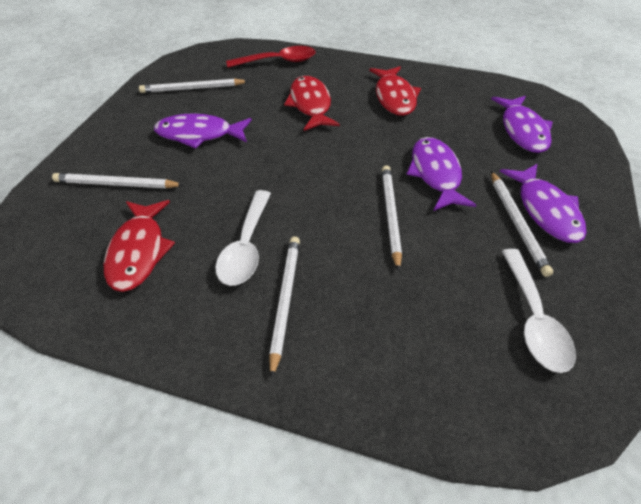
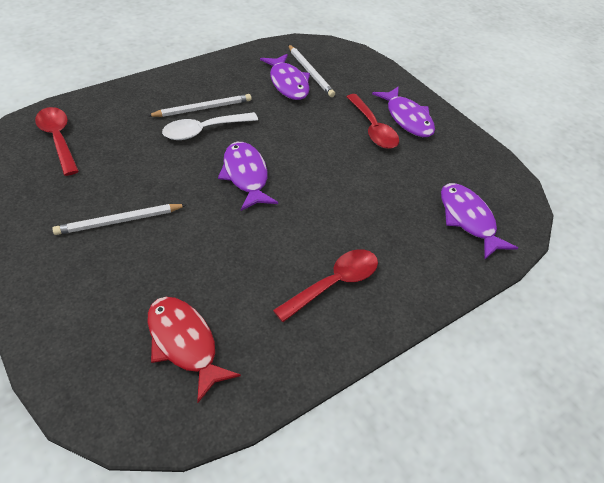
red fish: 3 -> 1
red spoon: 1 -> 3
white pencil: 5 -> 3
white spoon: 2 -> 1

